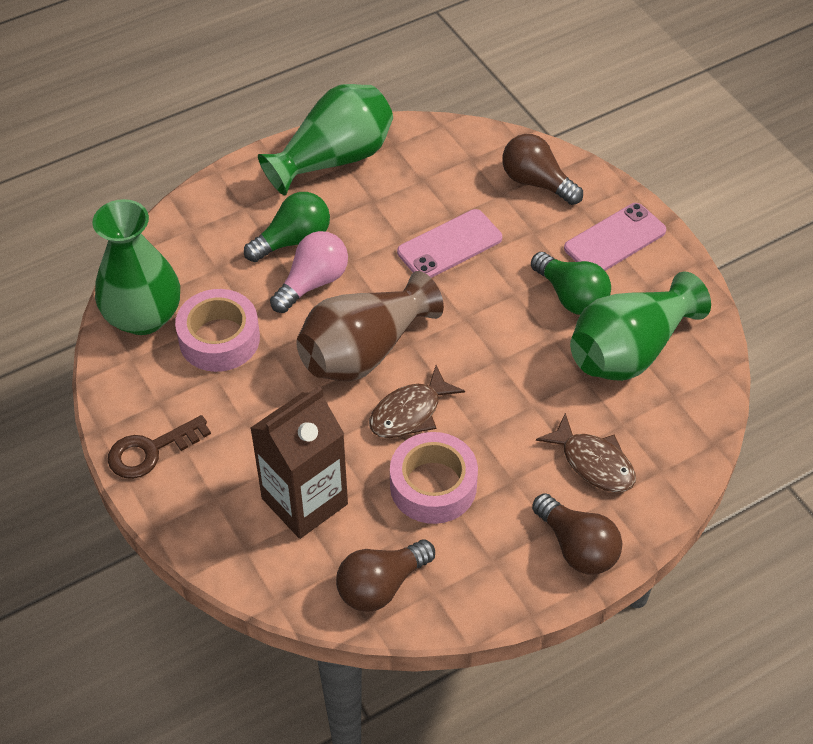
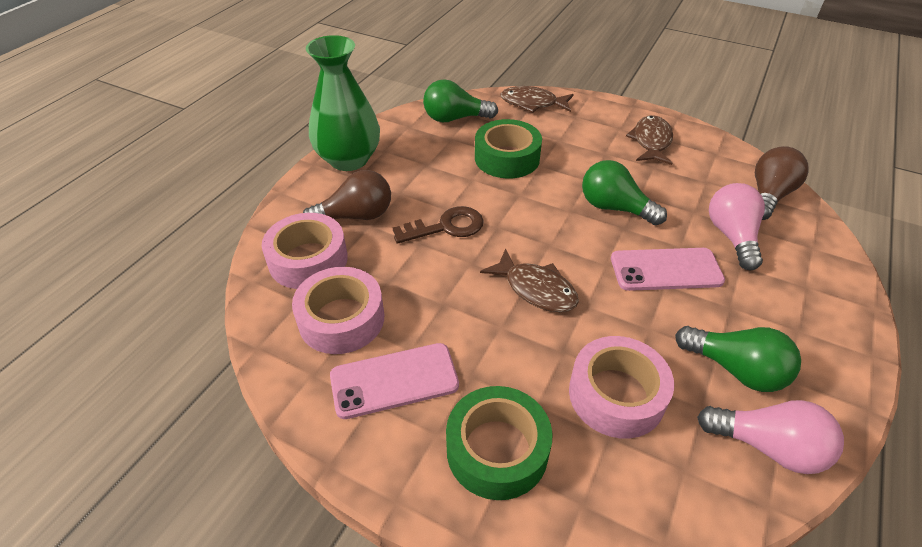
brown carton: 1 -> 0
brown fish: 2 -> 3
brown light bulb: 3 -> 2
brown vase: 1 -> 0
green light bulb: 2 -> 3
green tape: 0 -> 2
green vase: 3 -> 1
pink light bulb: 1 -> 2
pink tape: 2 -> 3

